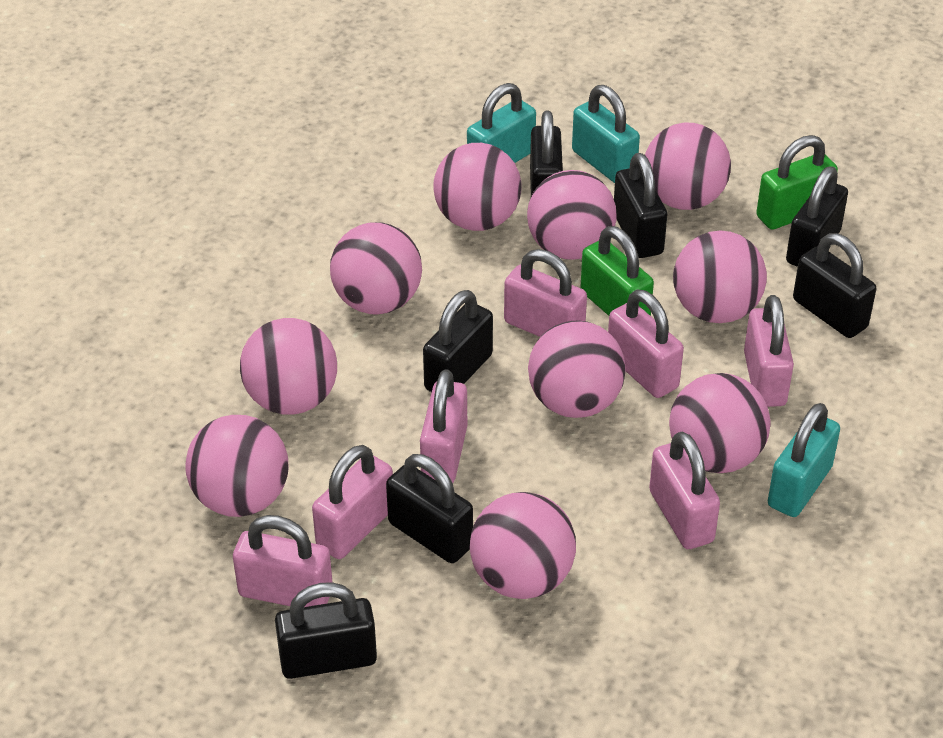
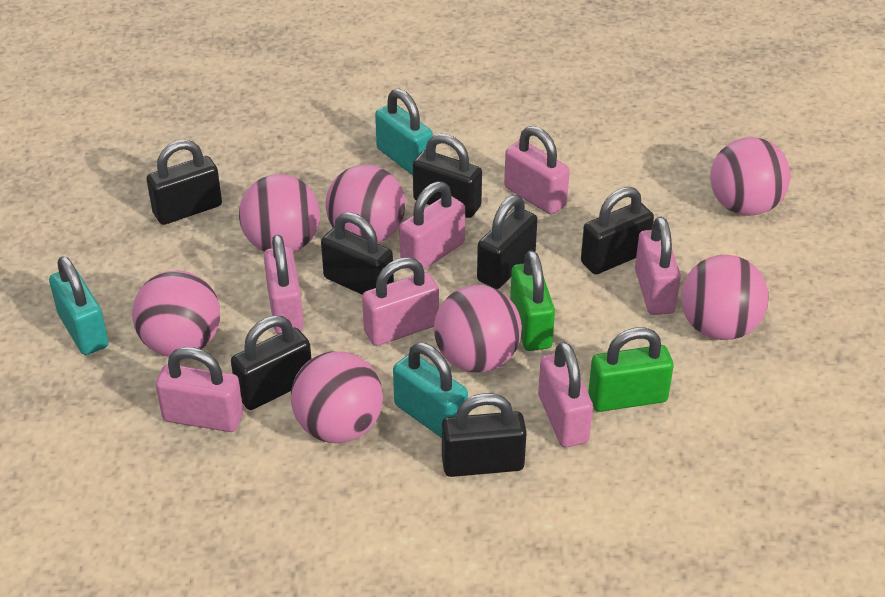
pink ball: 10 -> 7

